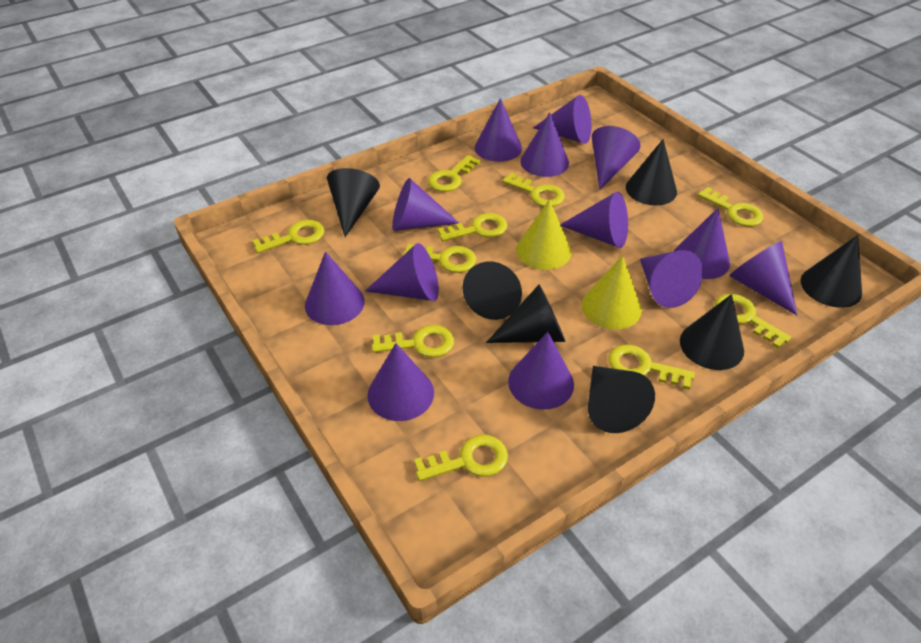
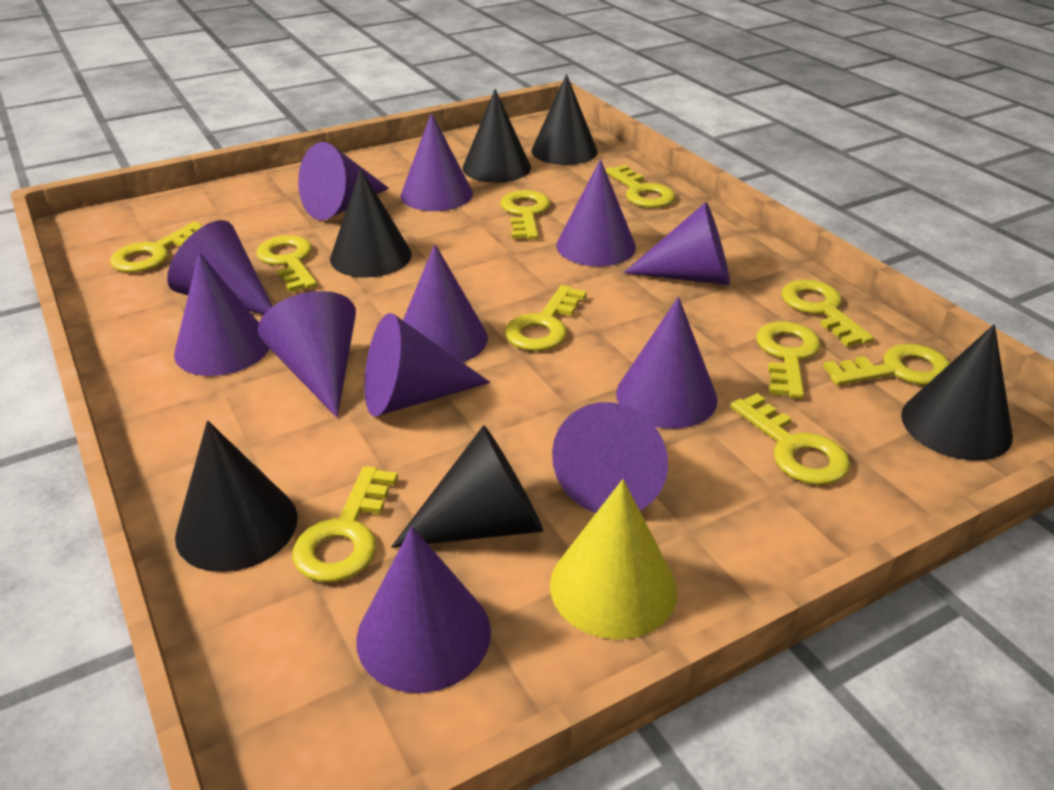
black cone: 7 -> 6
purple cone: 13 -> 12
yellow cone: 2 -> 1

